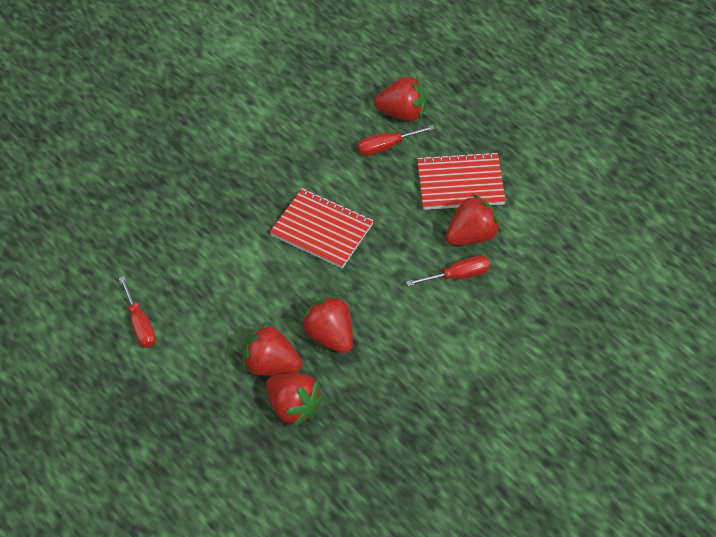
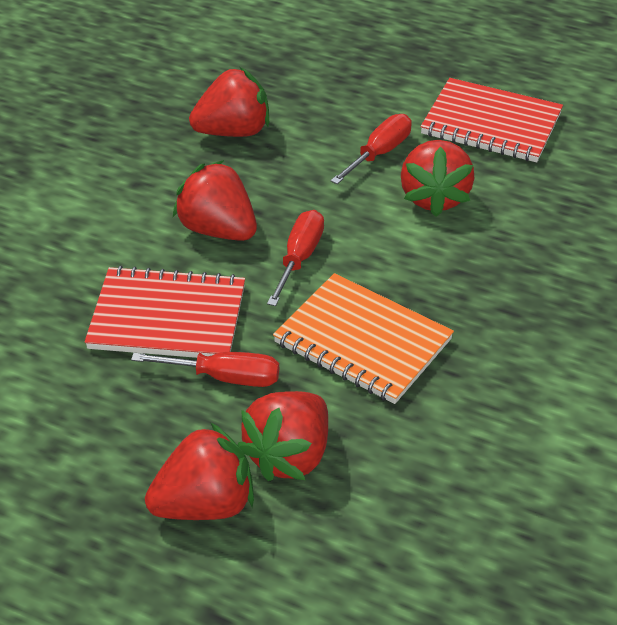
orange notebook: 0 -> 1

